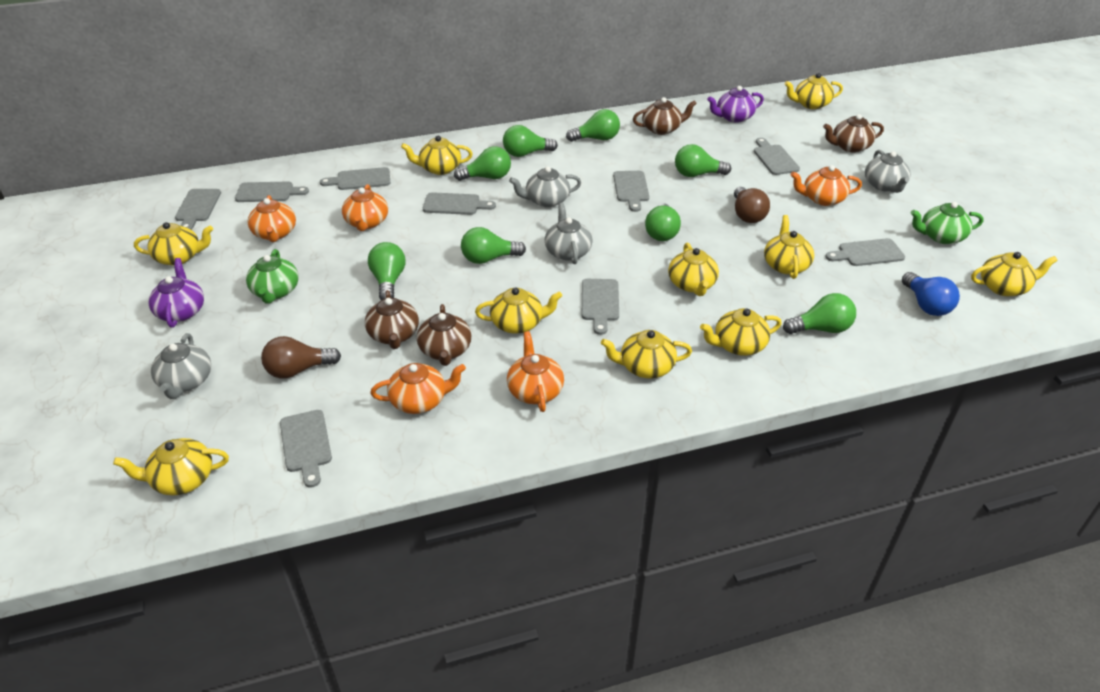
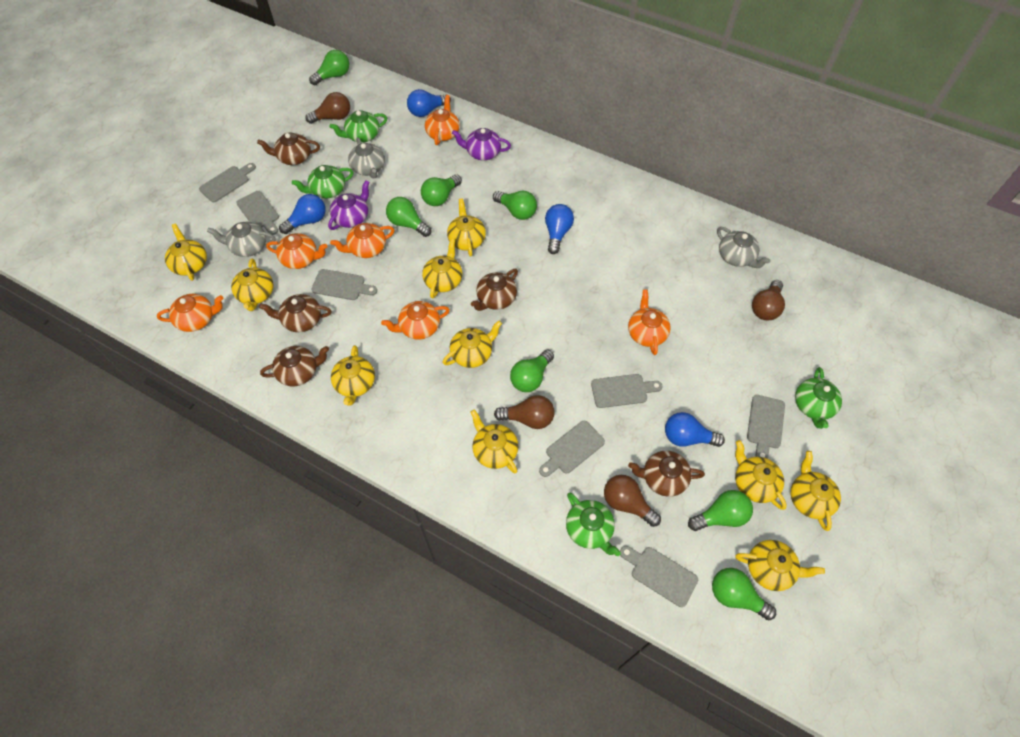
blue light bulb: 1 -> 4
brown light bulb: 2 -> 4
brown teapot: 4 -> 5
green light bulb: 8 -> 7
green teapot: 2 -> 4
grey cutting board: 9 -> 7
grey teapot: 4 -> 3
orange teapot: 5 -> 6

